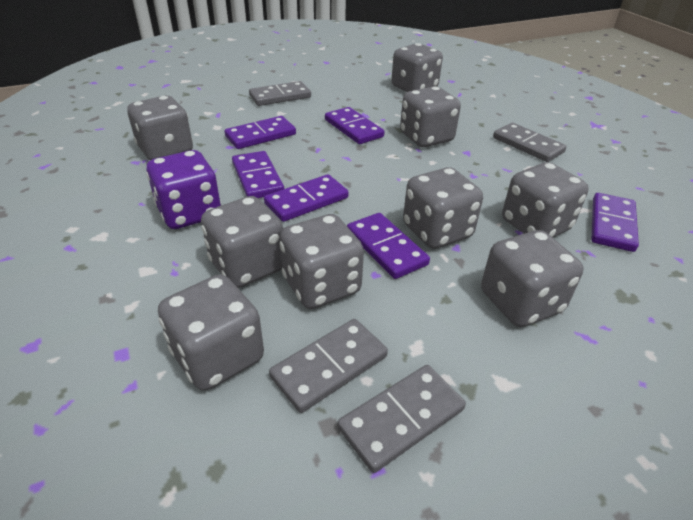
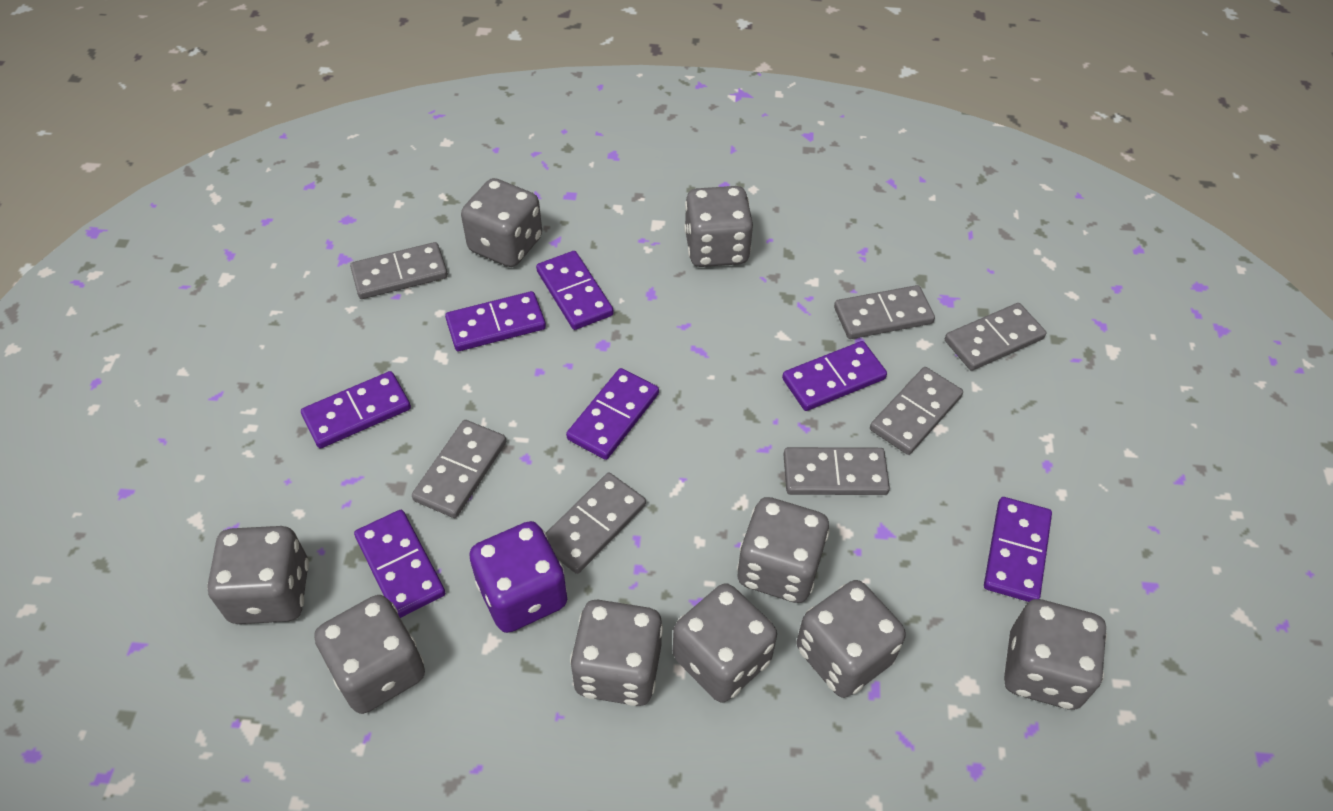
grey domino: 4 -> 7
purple domino: 6 -> 7

